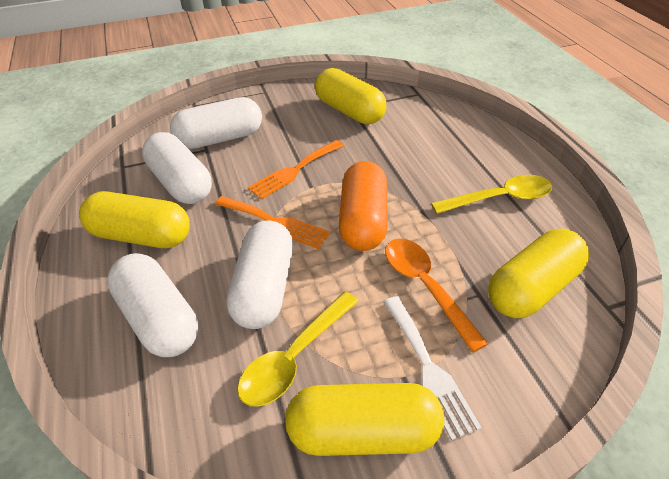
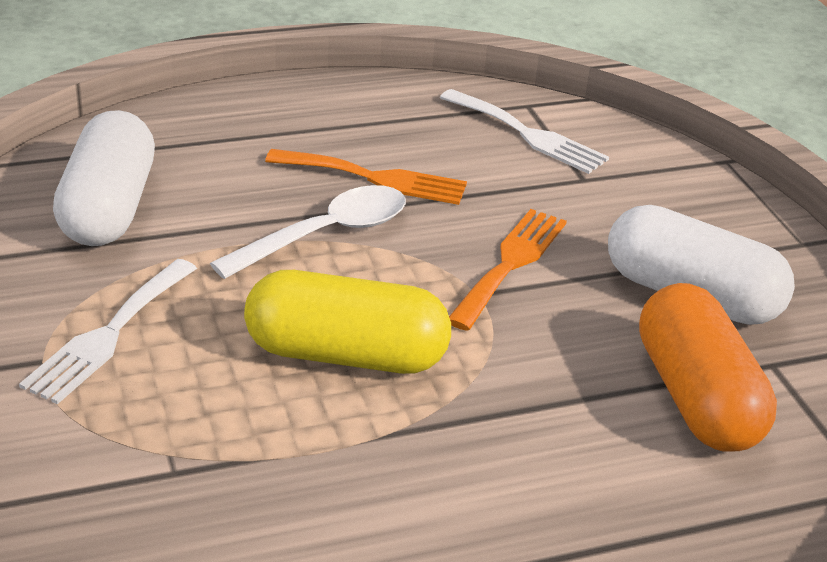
orange spoon: 1 -> 0
white capsule: 4 -> 2
white fork: 1 -> 2
white spoon: 0 -> 1
yellow capsule: 4 -> 1
yellow spoon: 2 -> 0

